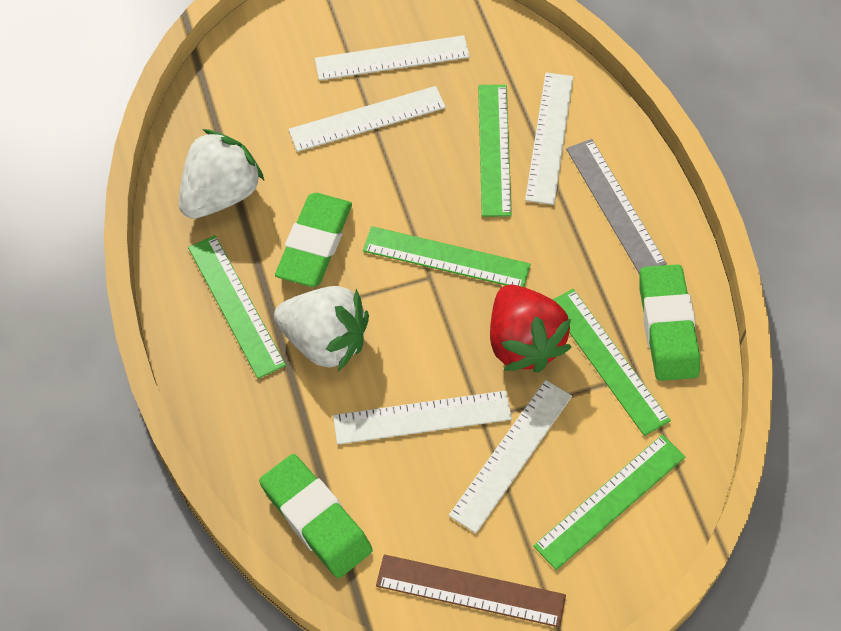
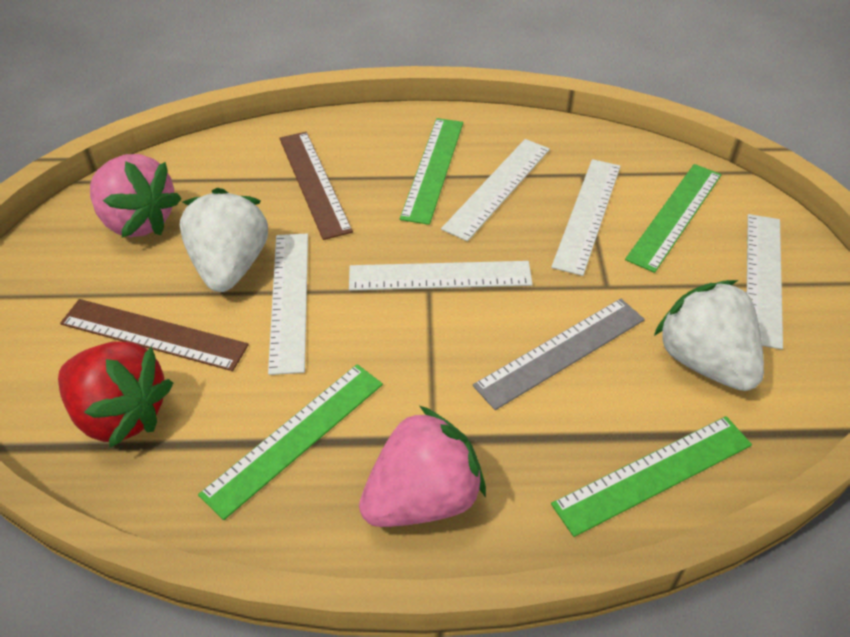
brown ruler: 1 -> 2
green eraser: 3 -> 0
green ruler: 5 -> 4
pink strawberry: 0 -> 2

